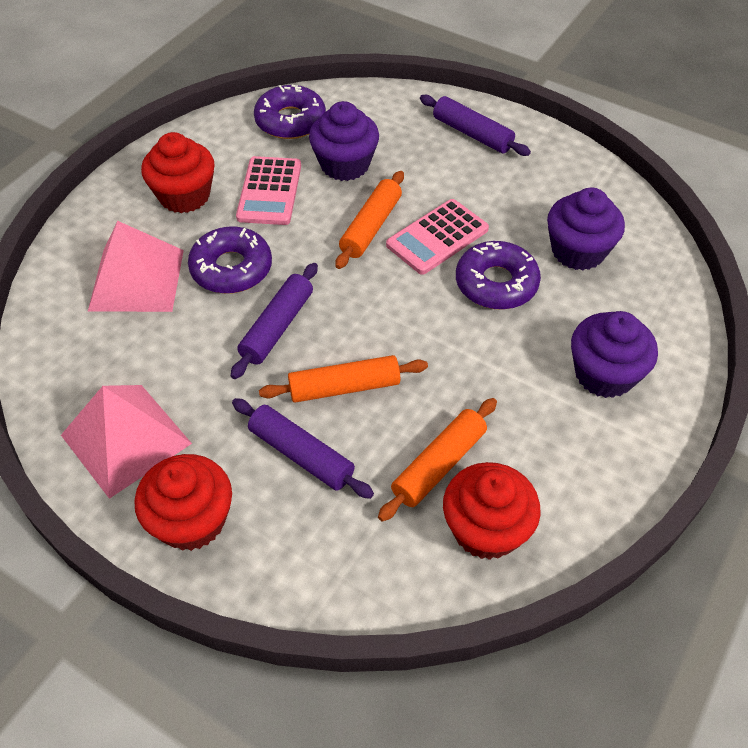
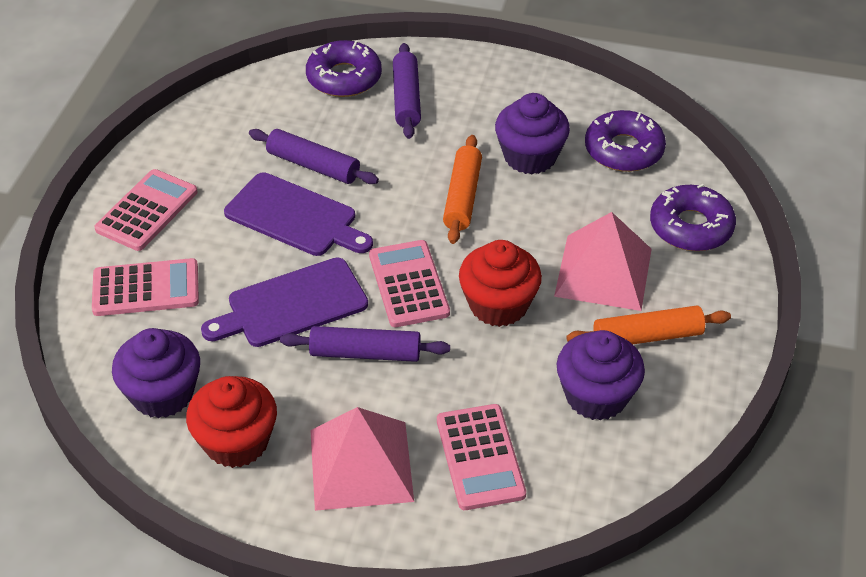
orange rolling pin: 3 -> 2
pink calculator: 2 -> 4
purple cutting board: 0 -> 2
red cupcake: 3 -> 2

